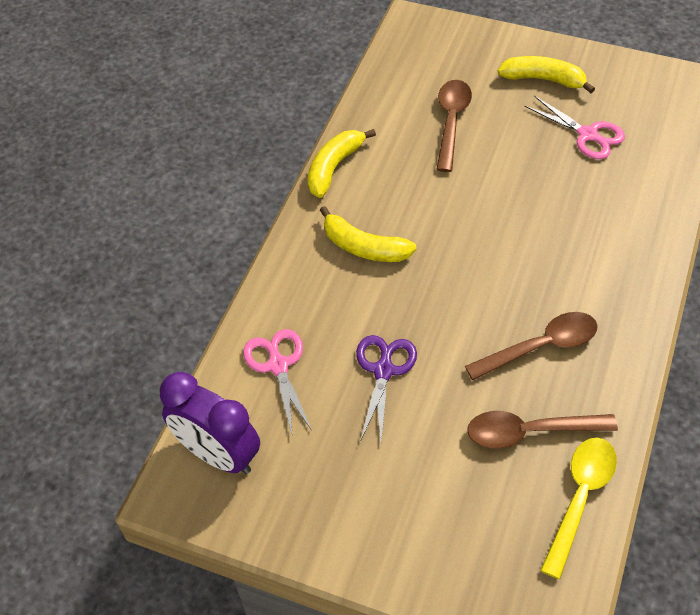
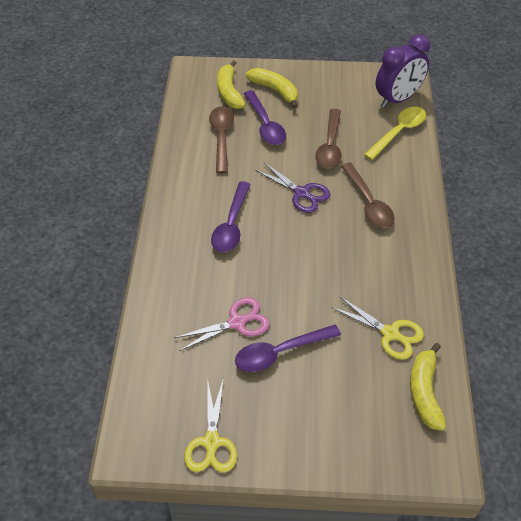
pink scissors: 2 -> 1
purple spoon: 0 -> 3
yellow scissors: 0 -> 2

